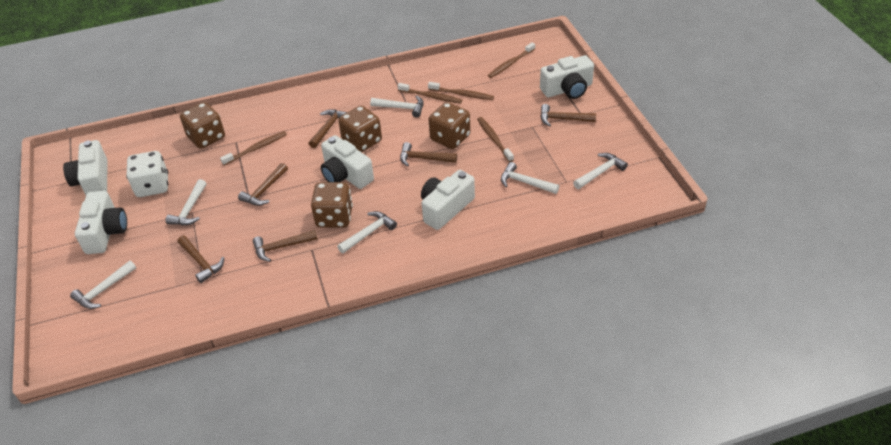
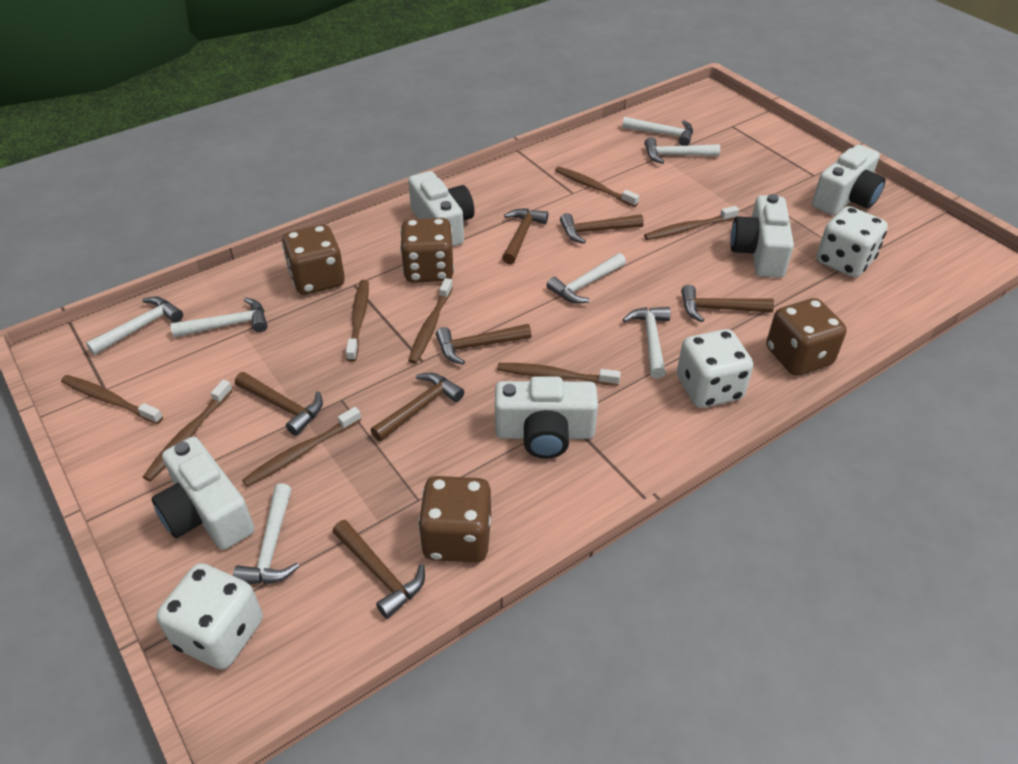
brown hammer: 6 -> 7
brown toothbrush: 5 -> 8
white dice: 1 -> 3
white hammer: 6 -> 7

